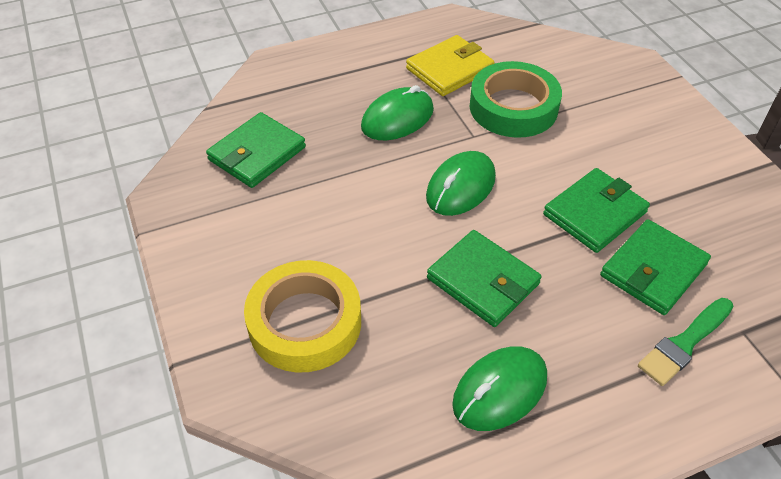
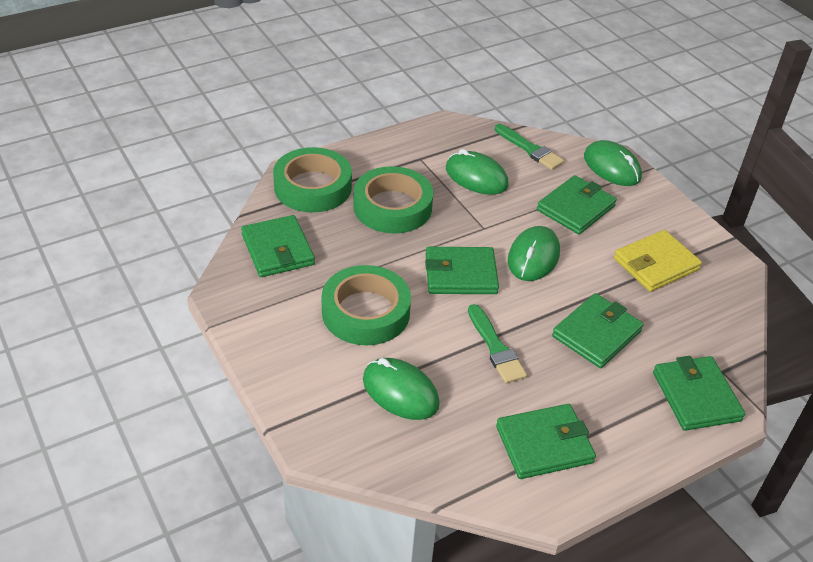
green brush: 1 -> 2
green mouse: 3 -> 4
green tape: 1 -> 3
green wallet: 4 -> 6
yellow tape: 1 -> 0

